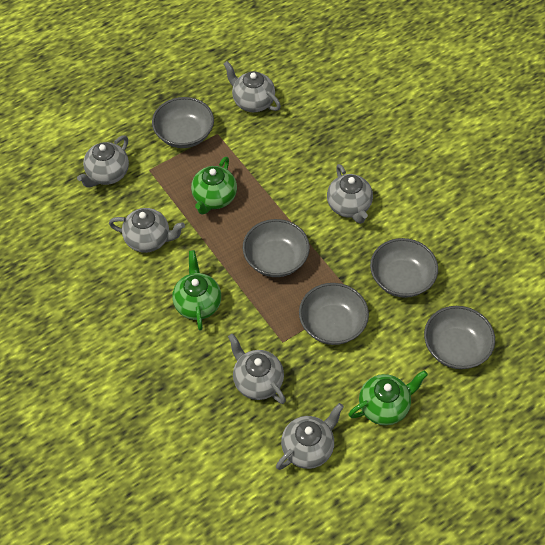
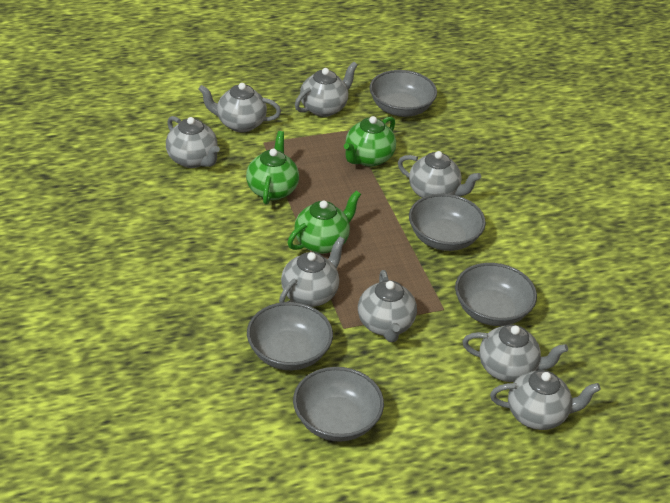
grey teapot: 6 -> 8

